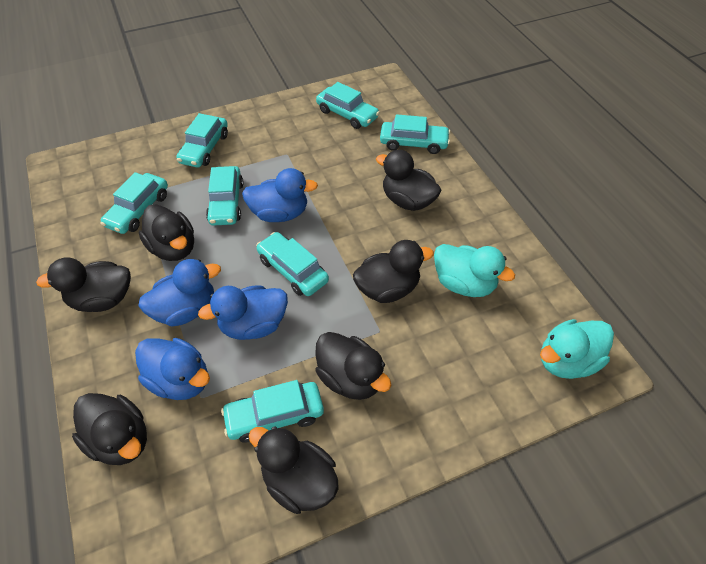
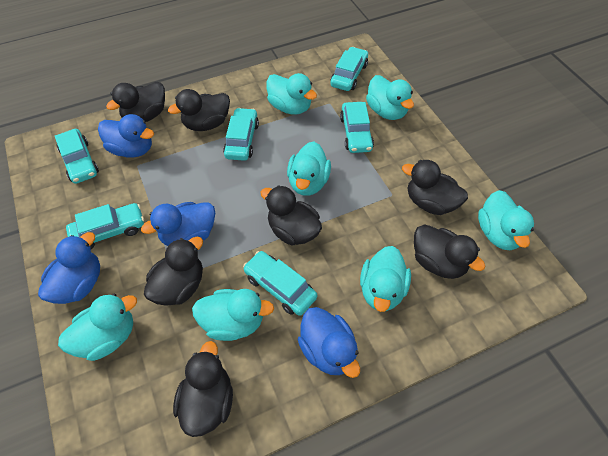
turquoise car: 7 -> 6
turquoise duck: 2 -> 7

